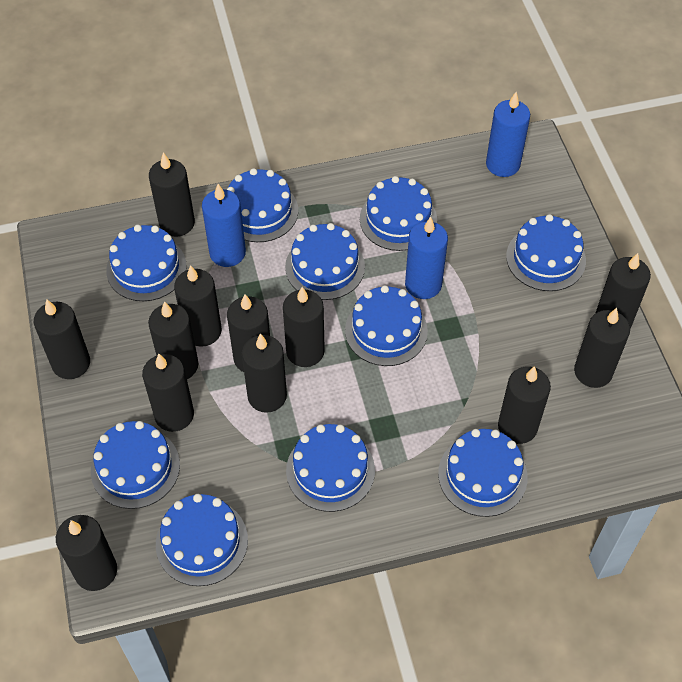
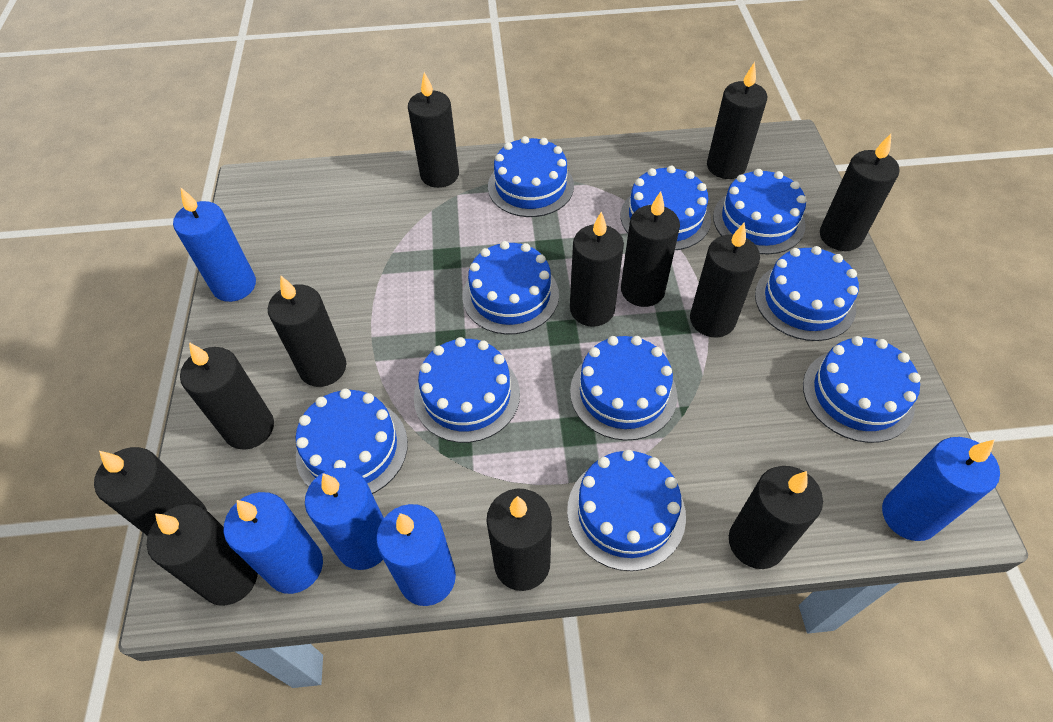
blue candle: 3 -> 5

